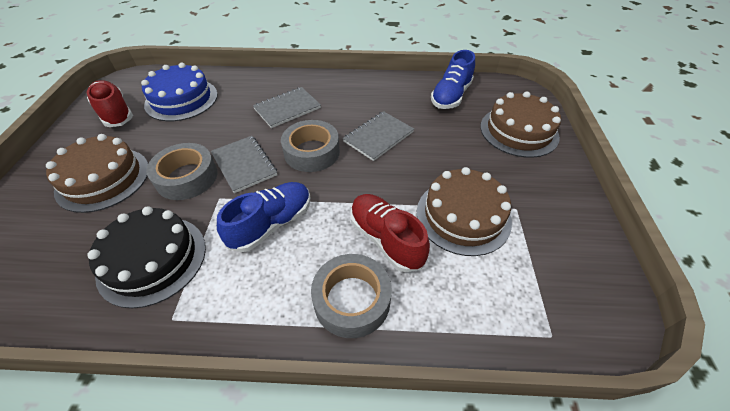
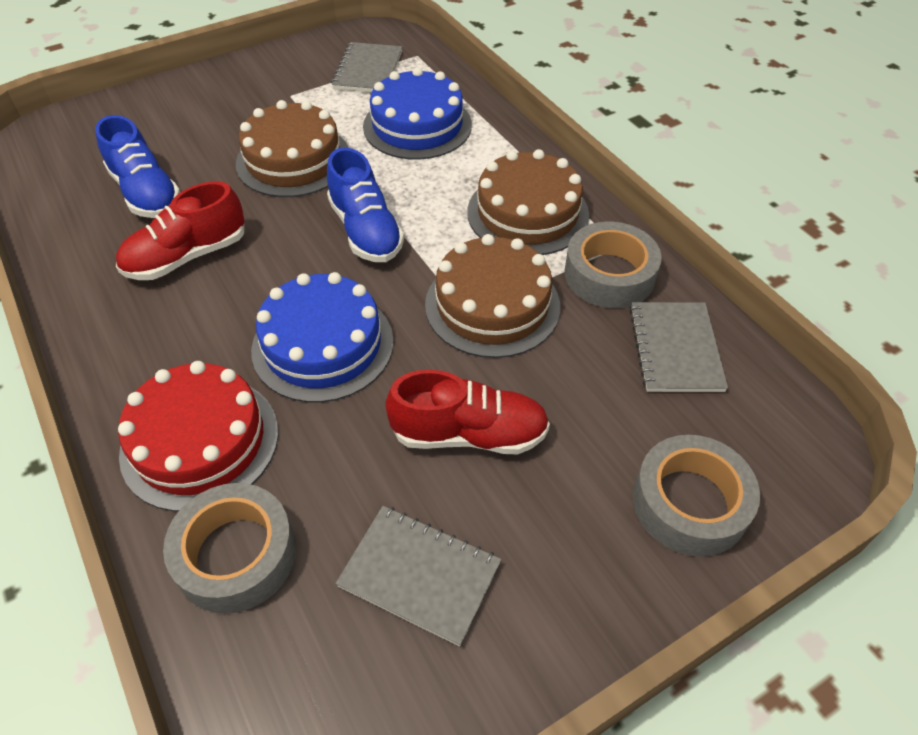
black cake: 1 -> 0
blue cake: 1 -> 2
red cake: 0 -> 1

